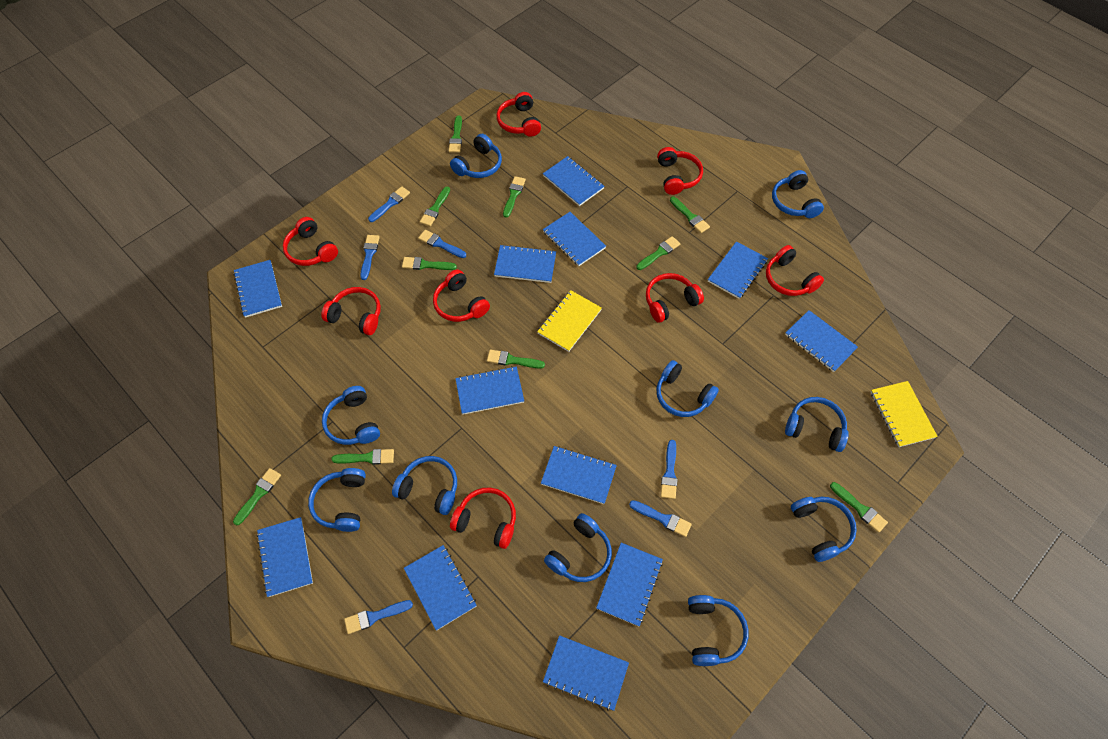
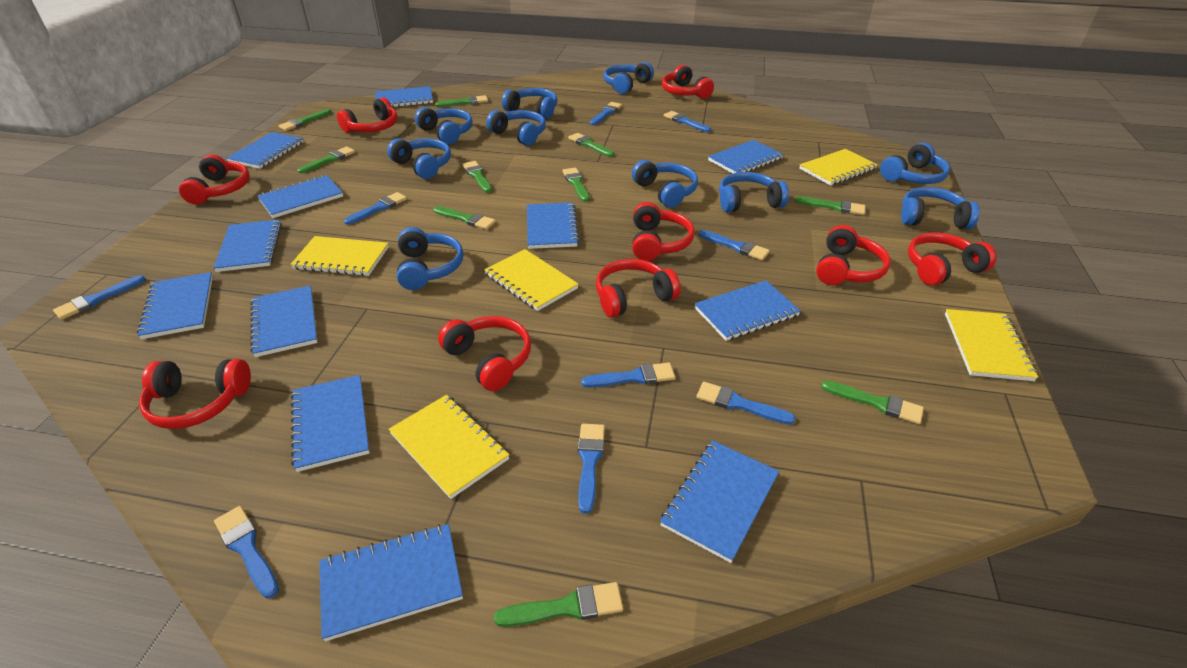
blue brush: 6 -> 9
red headphones: 8 -> 9
yellow notebook: 2 -> 5

